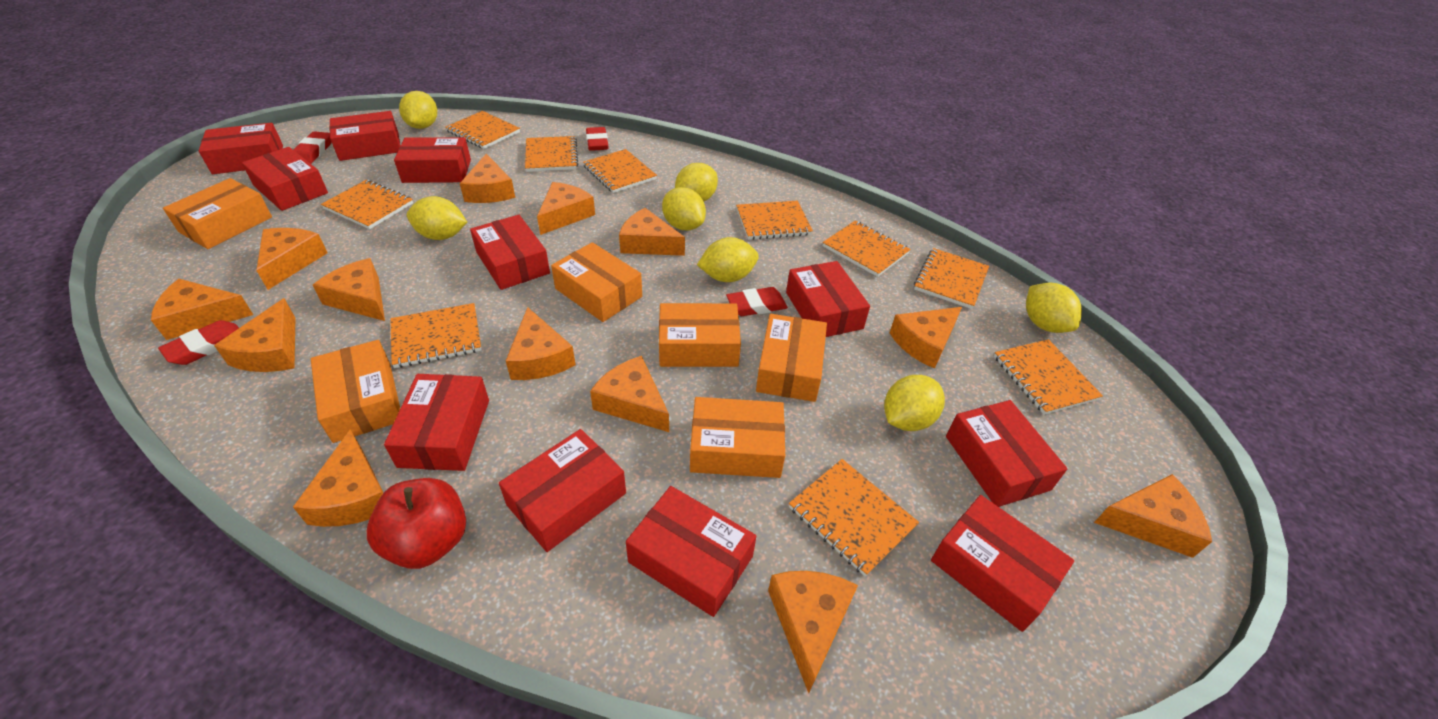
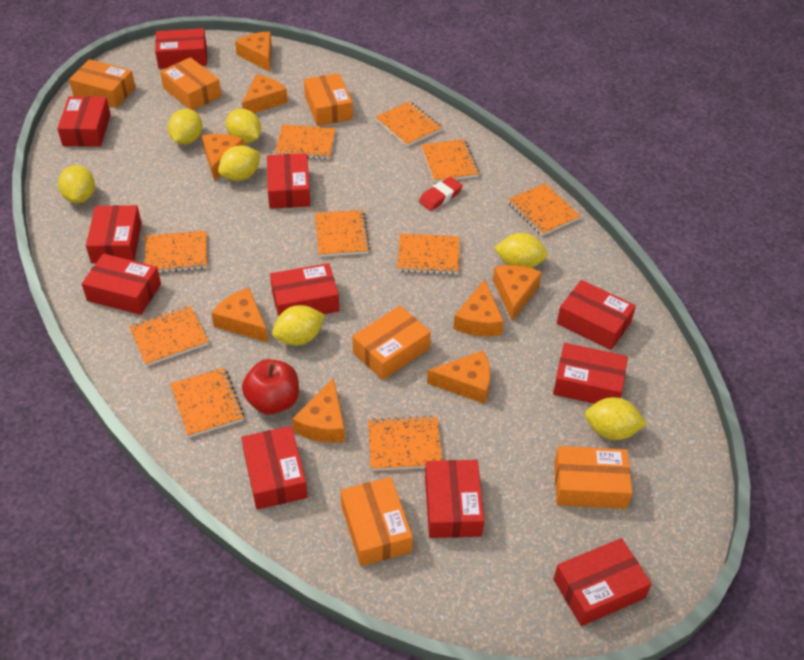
orange cheese: 13 -> 8
red eraser: 4 -> 1

